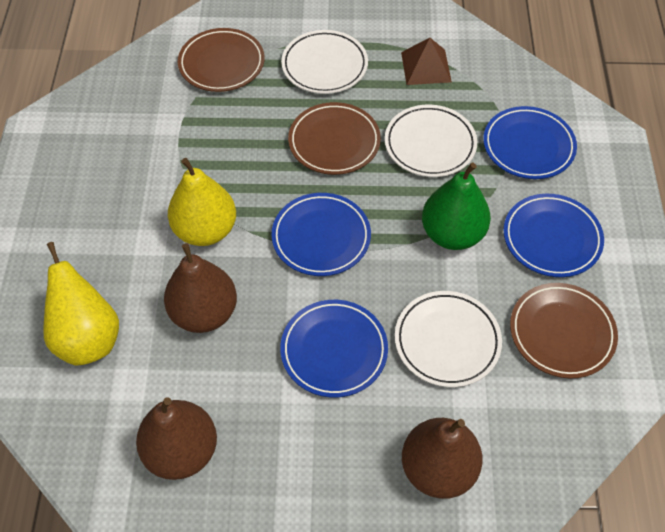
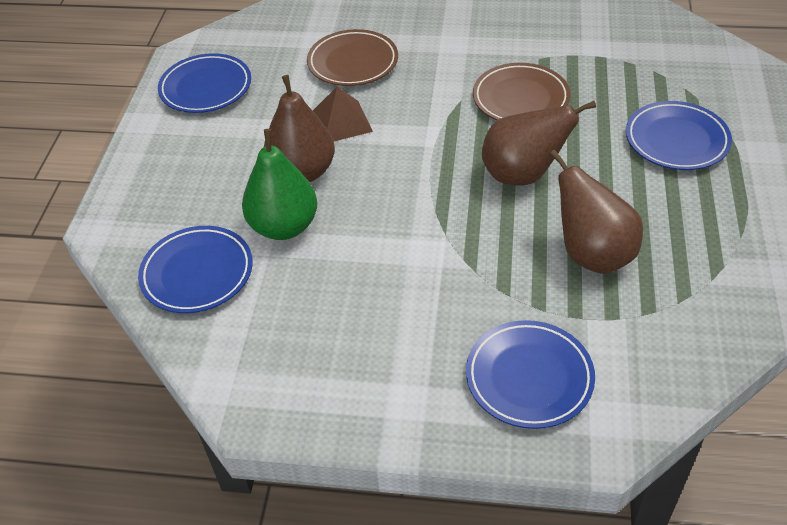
brown plate: 3 -> 2
white plate: 3 -> 0
yellow pear: 2 -> 0

